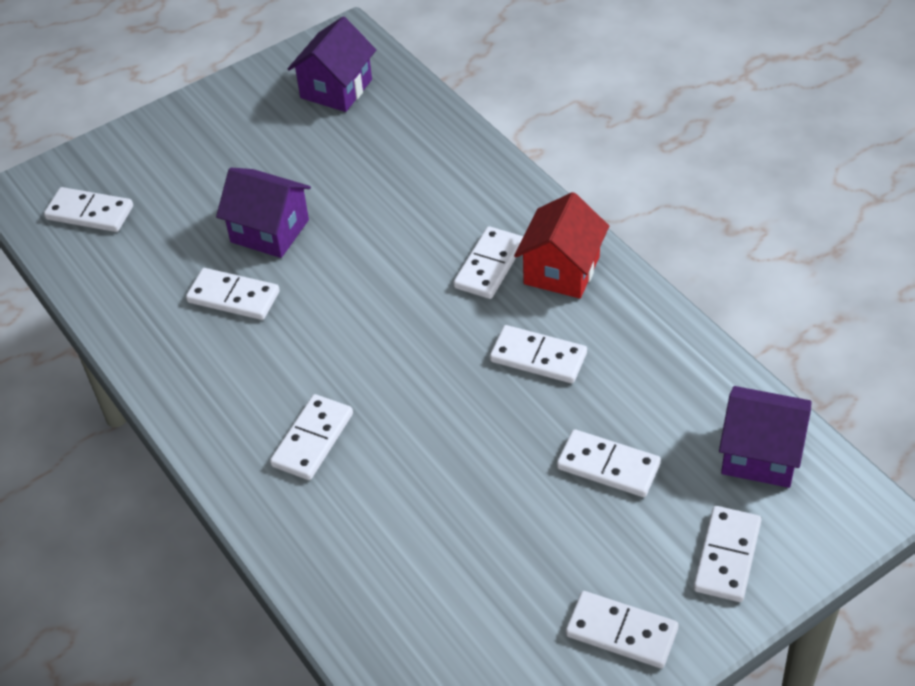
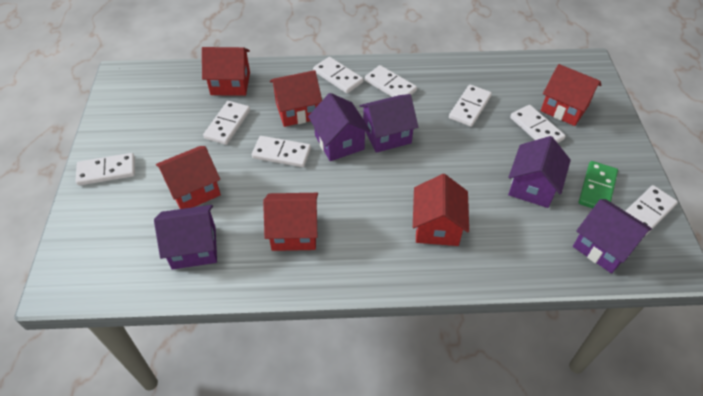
green domino: 0 -> 1
purple house: 3 -> 5
red house: 1 -> 6

